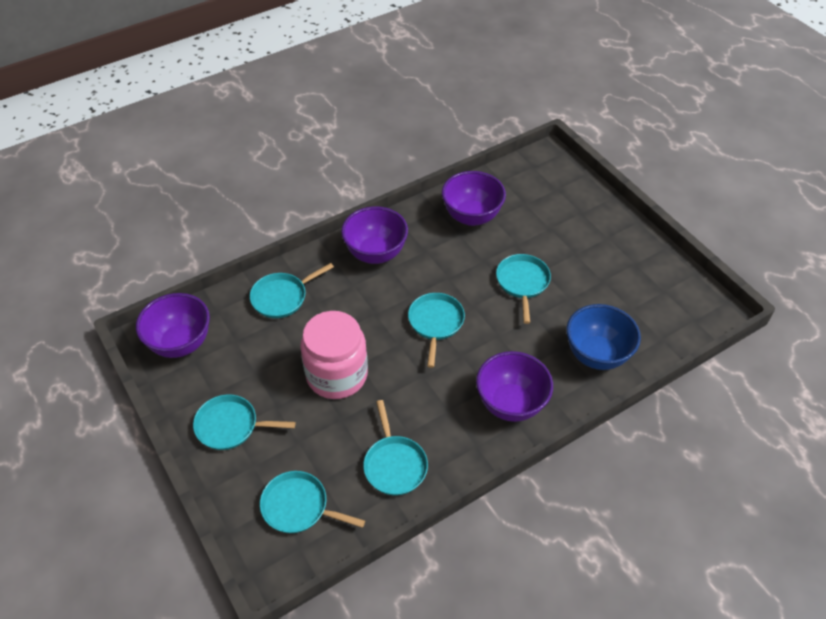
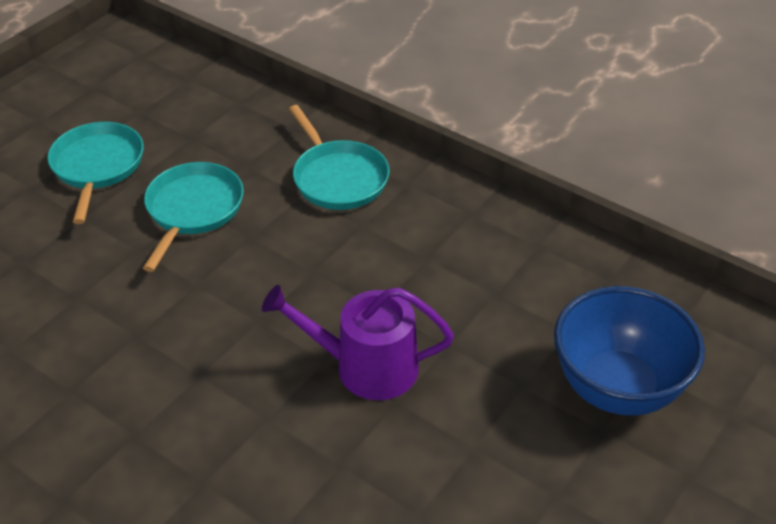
pink jar: 1 -> 0
purple bowl: 4 -> 0
purple watering can: 0 -> 1
turquoise pan: 6 -> 3

